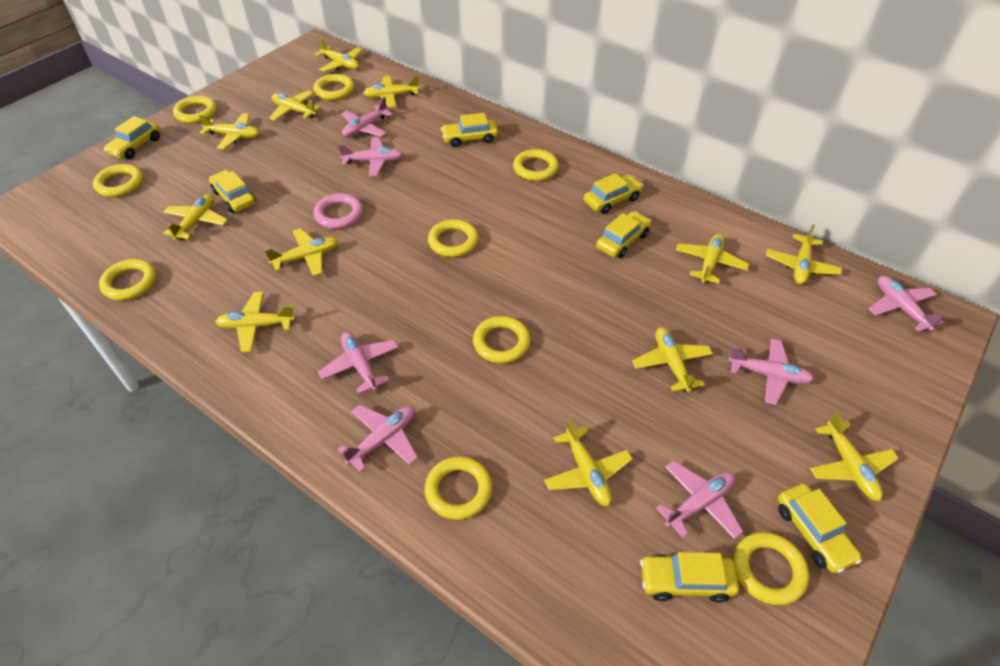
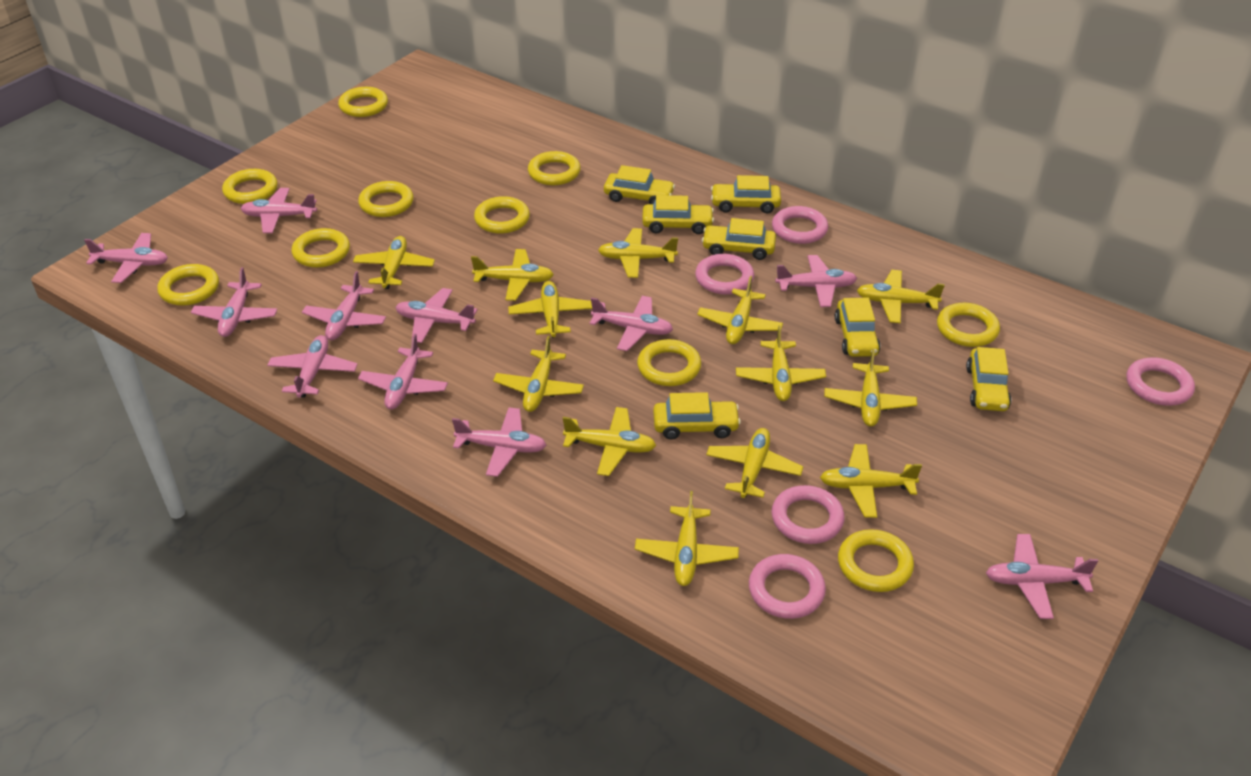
pink plane: 7 -> 11
pink ring: 1 -> 5
yellow plane: 12 -> 13
yellow ring: 9 -> 10

